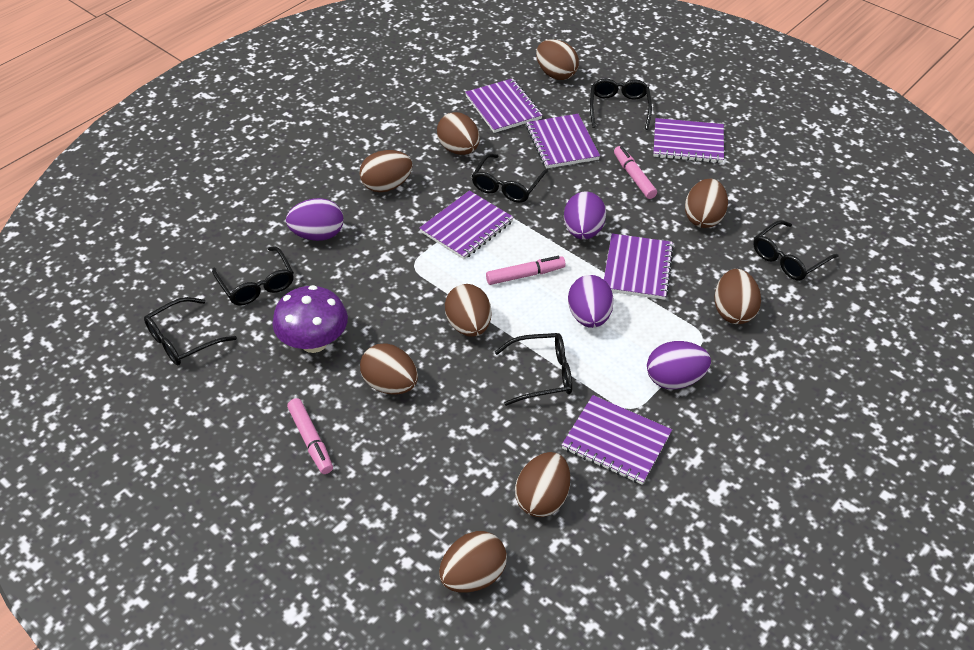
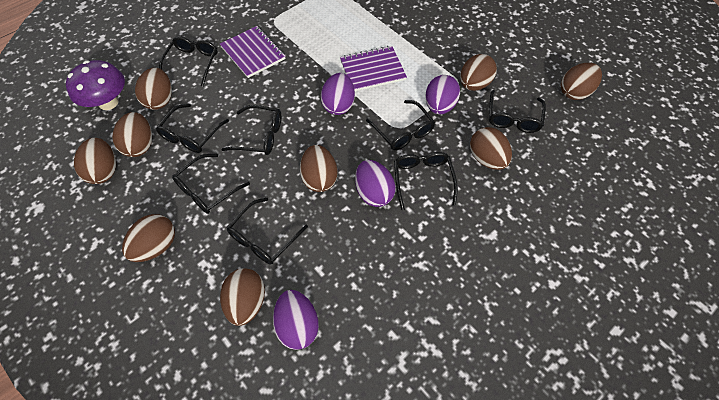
black glasses: 6 -> 8
pink marker: 3 -> 0
purple notebook: 6 -> 2

